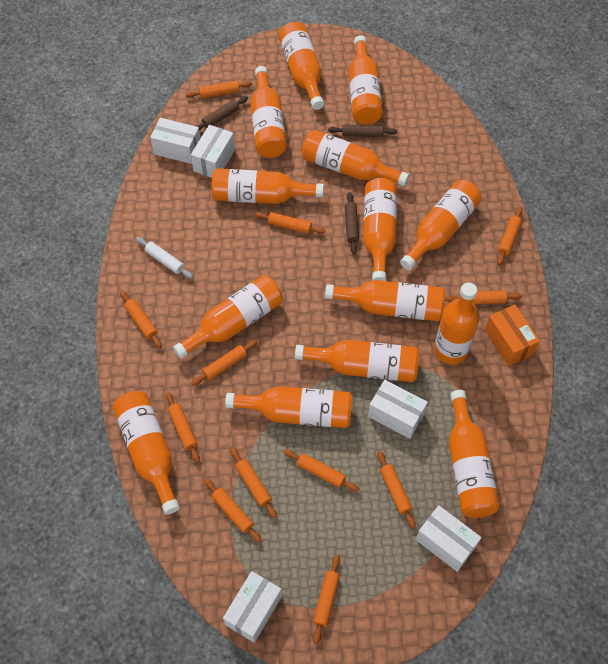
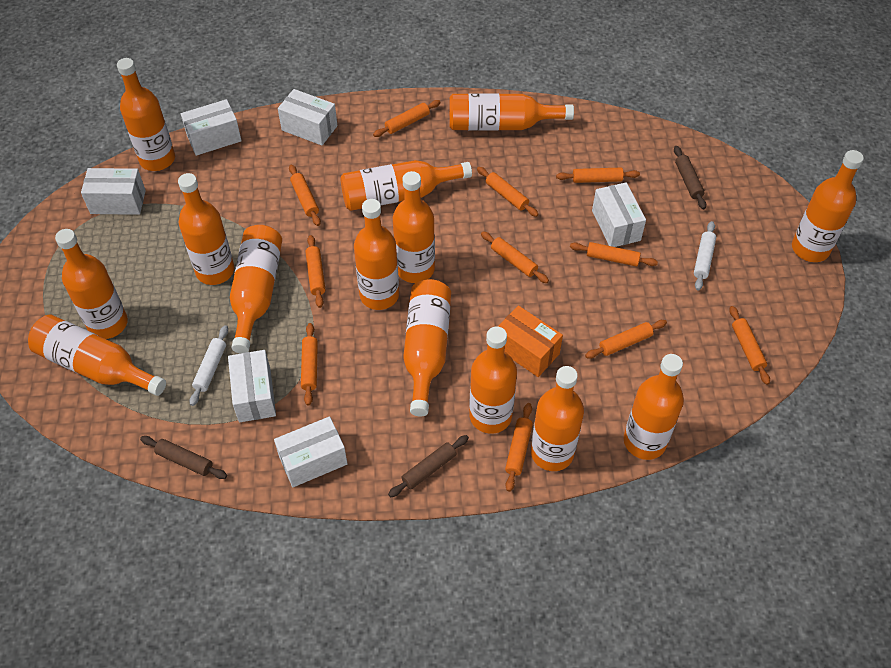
orange rolling pin: 12 -> 11
white box: 5 -> 6
white rolling pin: 1 -> 2

